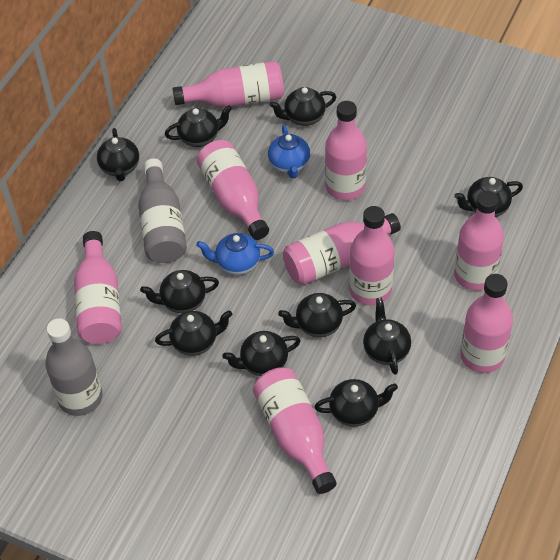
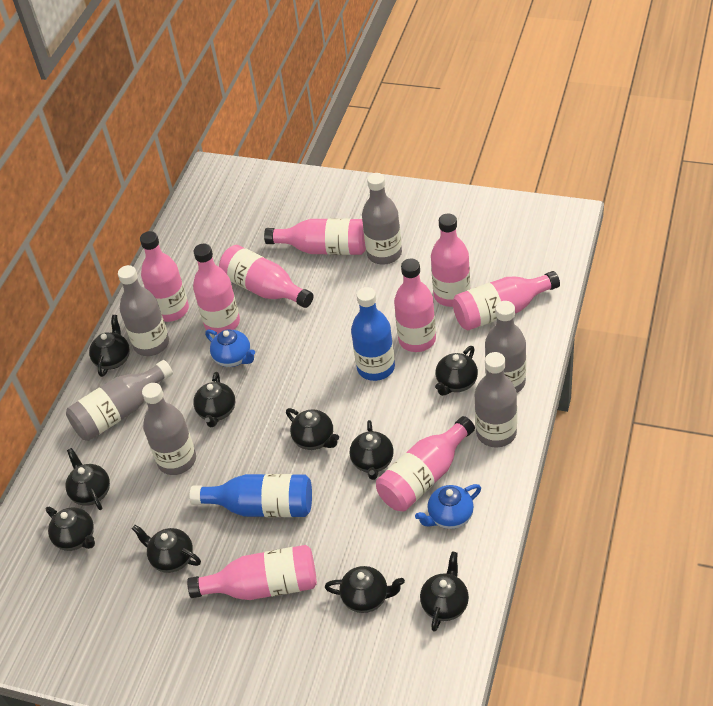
blue bottle: 0 -> 2
grey bottle: 2 -> 6

